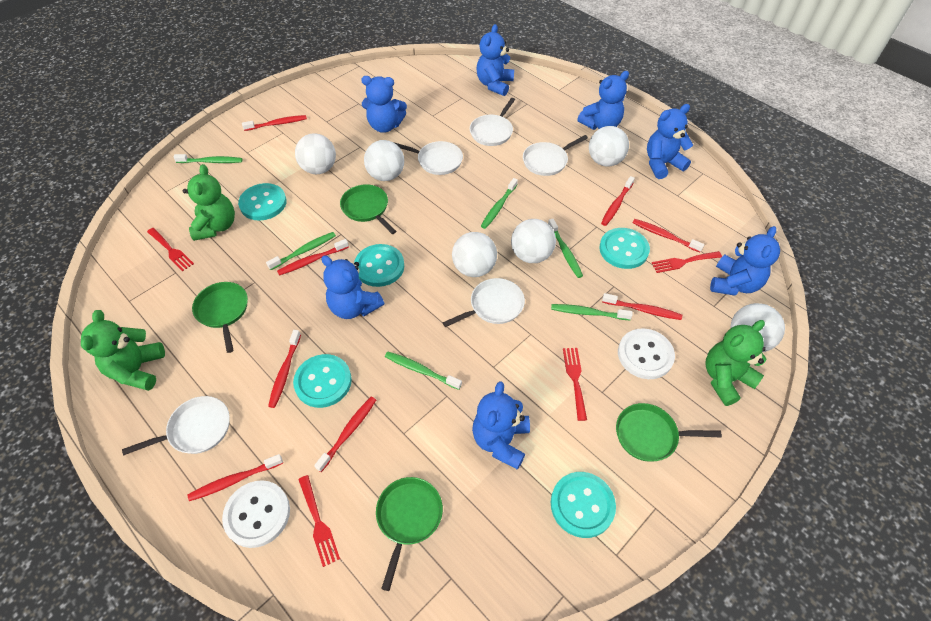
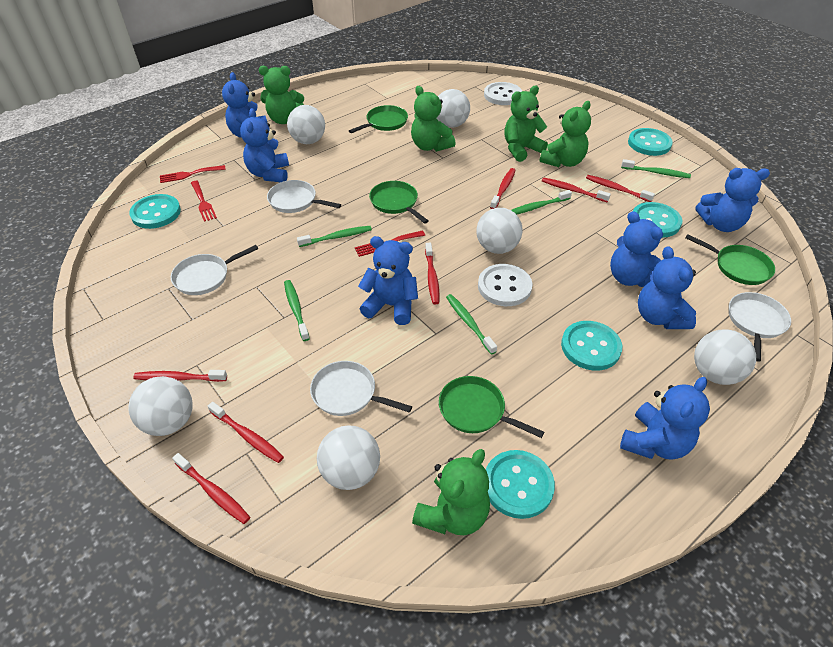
green teddy bear: 3 -> 5
green toothbrush: 6 -> 5
red fork: 4 -> 3
red toothbrush: 8 -> 7
white pan: 5 -> 4

